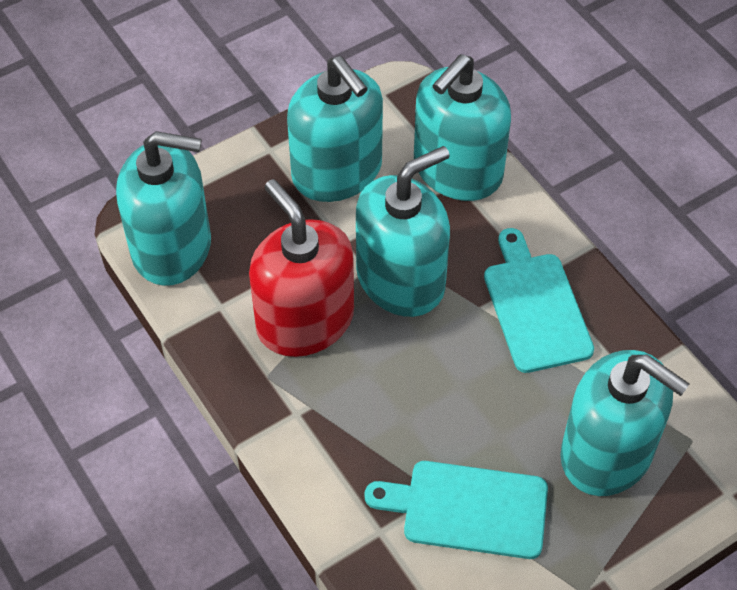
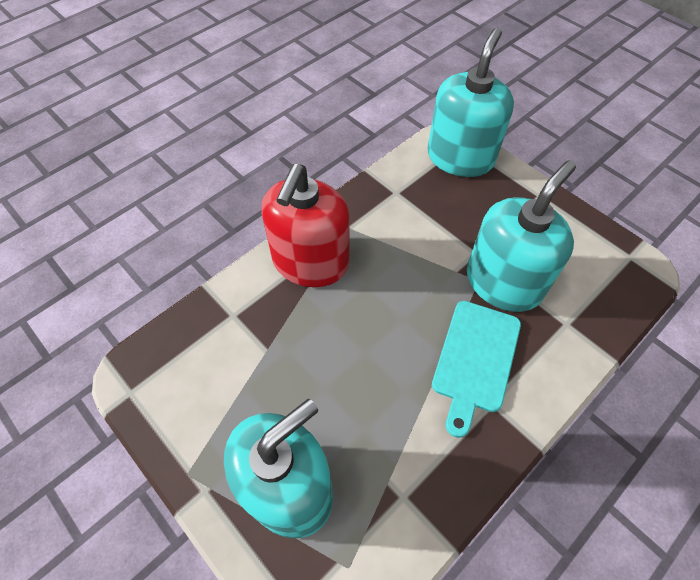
turquoise cutting board: 2 -> 1
turquoise soap dispenser: 5 -> 3

